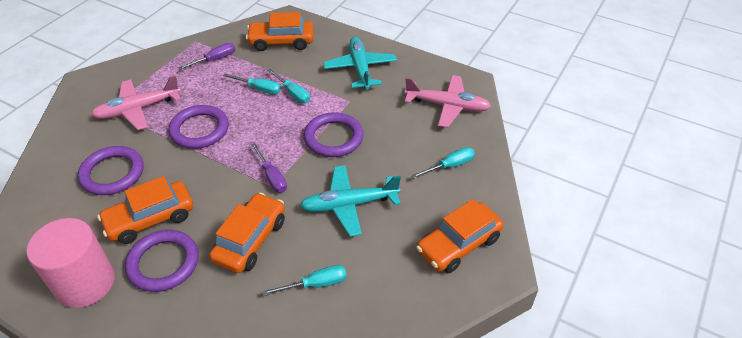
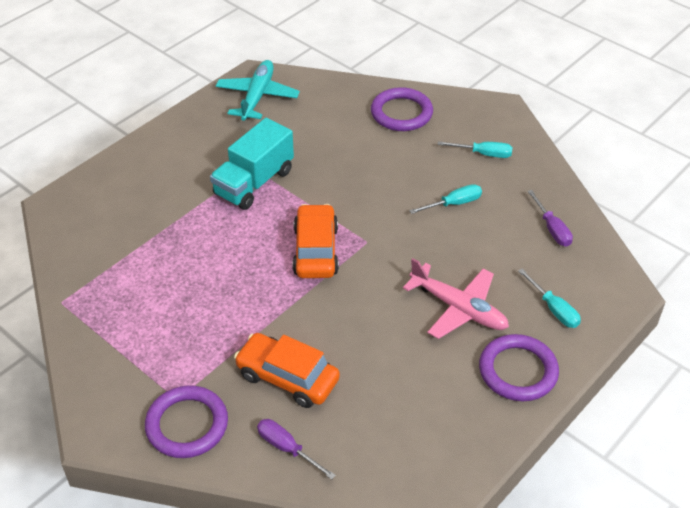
orange car: 4 -> 2
pink cylinder: 1 -> 0
pink plane: 2 -> 1
purple ring: 4 -> 3
turquoise plane: 2 -> 1
turquoise screwdriver: 4 -> 3
turquoise truck: 0 -> 1

